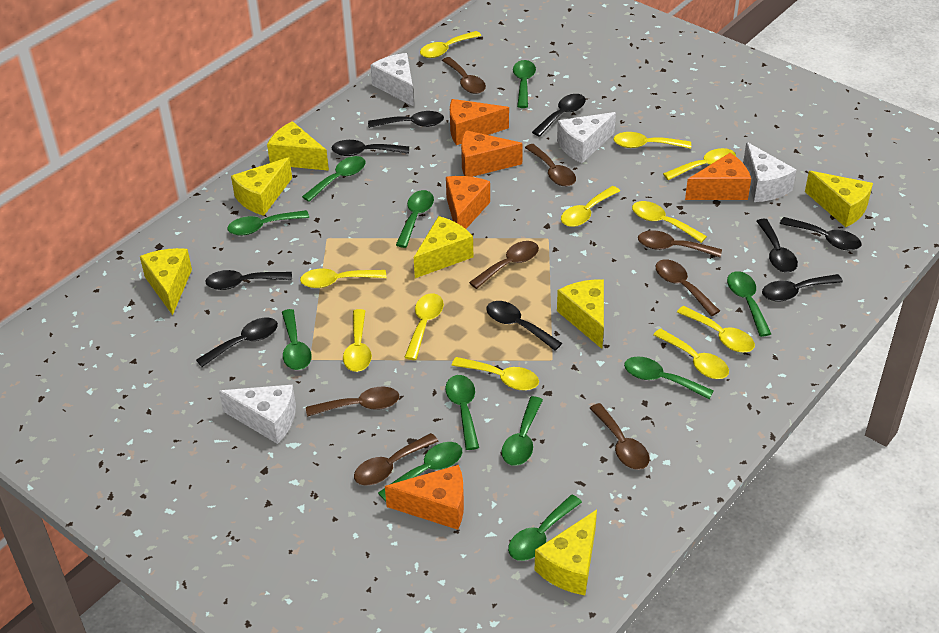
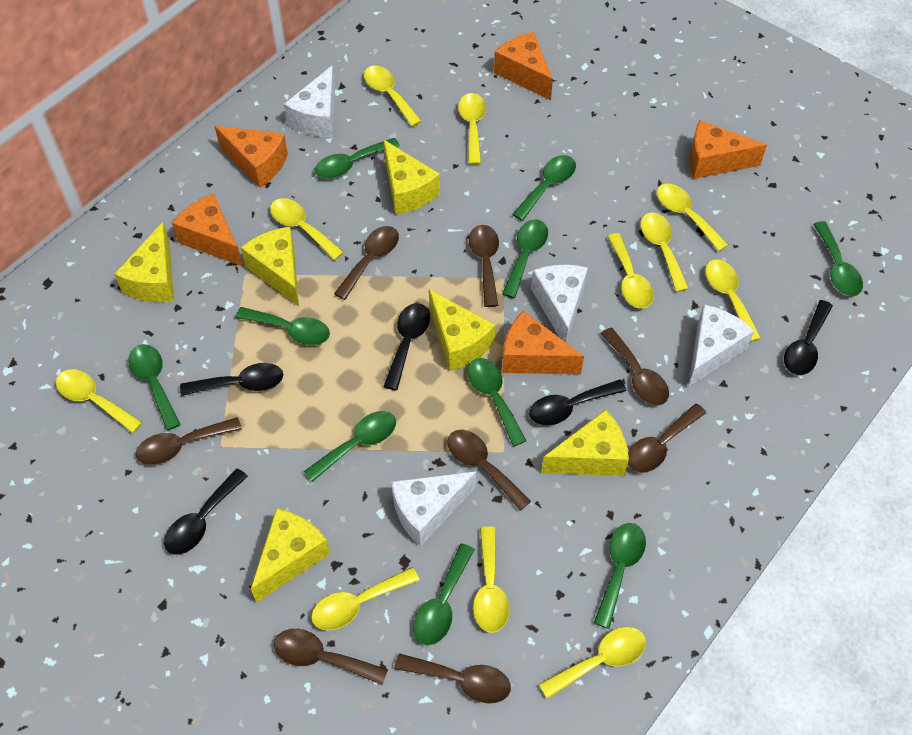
black spoon: 9 -> 5
green spoon: 11 -> 10
yellow cheese: 7 -> 6

